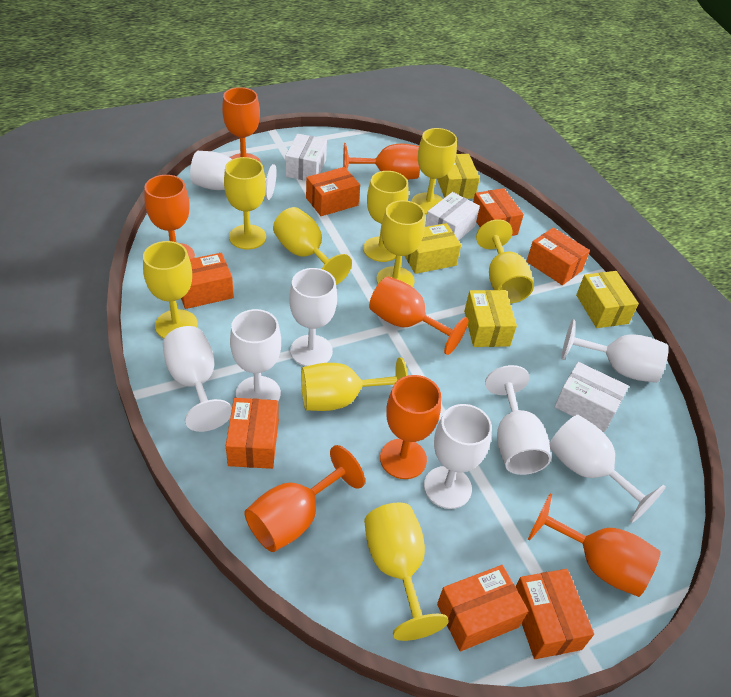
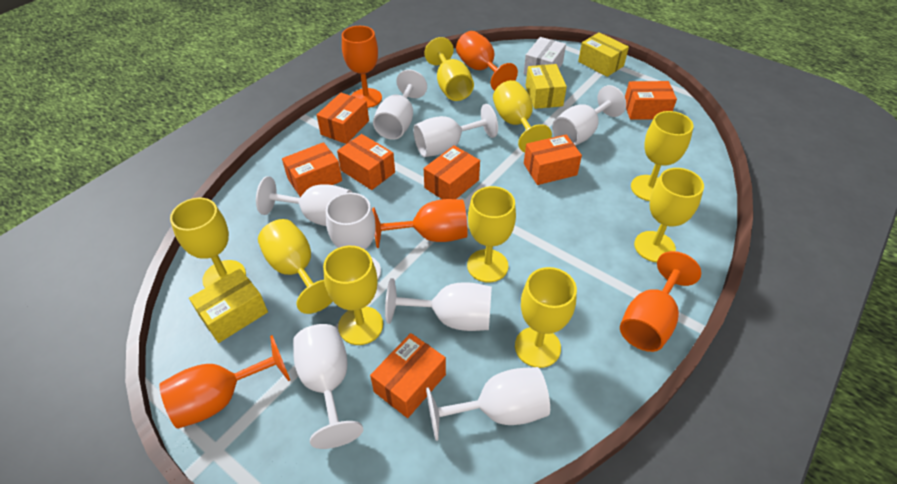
orange goblet: 7 -> 5
white box: 3 -> 1
yellow box: 4 -> 3

